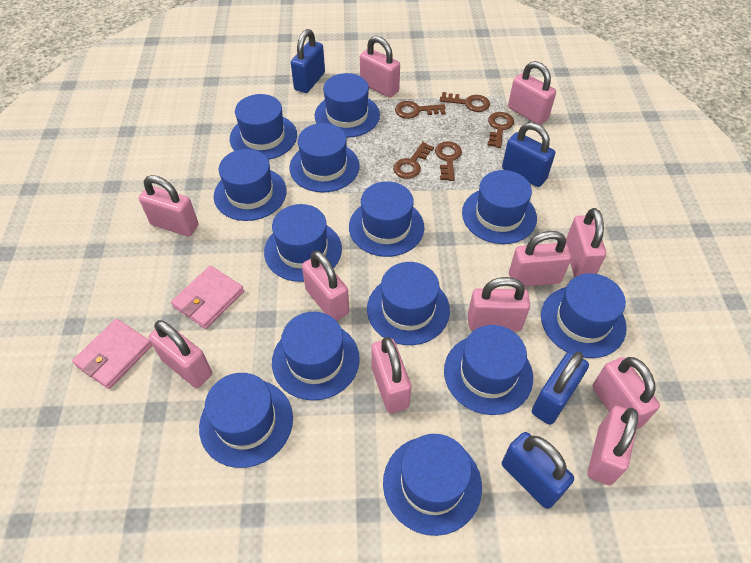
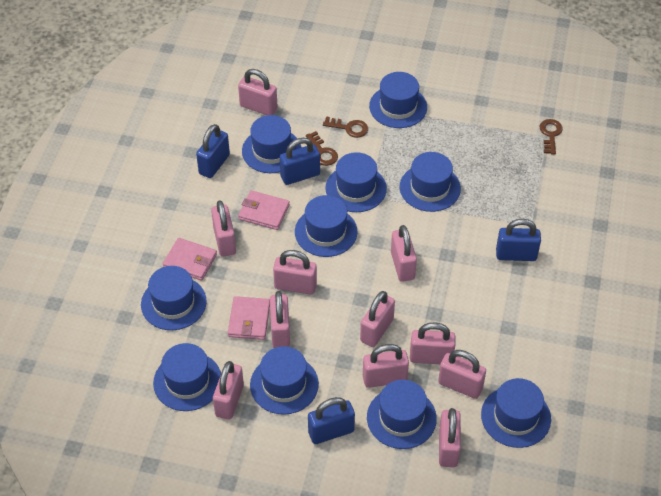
blue hat: 13 -> 10
brown key: 5 -> 3
pink wallet: 2 -> 3

